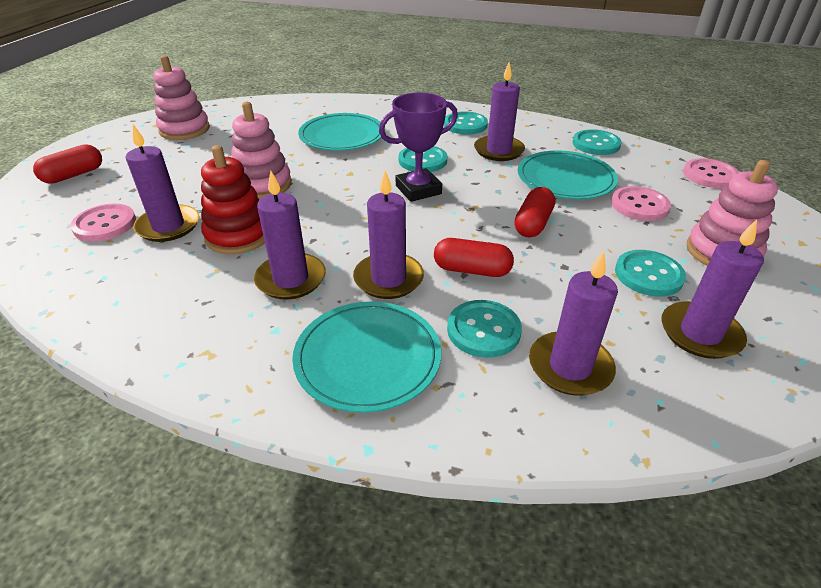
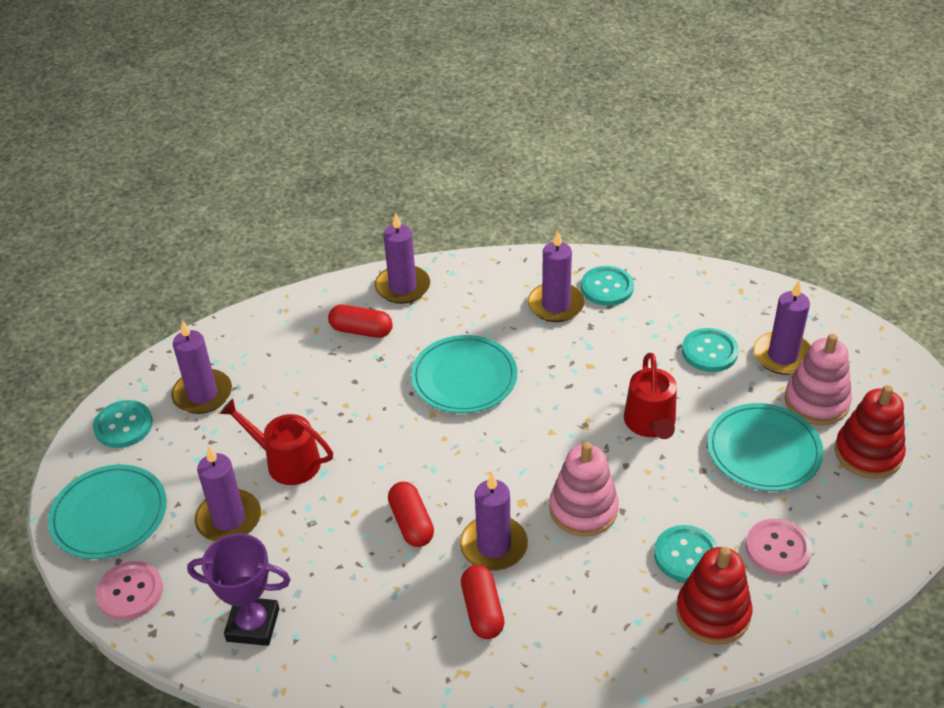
pink button: 3 -> 2
pink stacking toy: 3 -> 2
red stacking toy: 1 -> 2
red watering can: 0 -> 2
turquoise button: 5 -> 4

